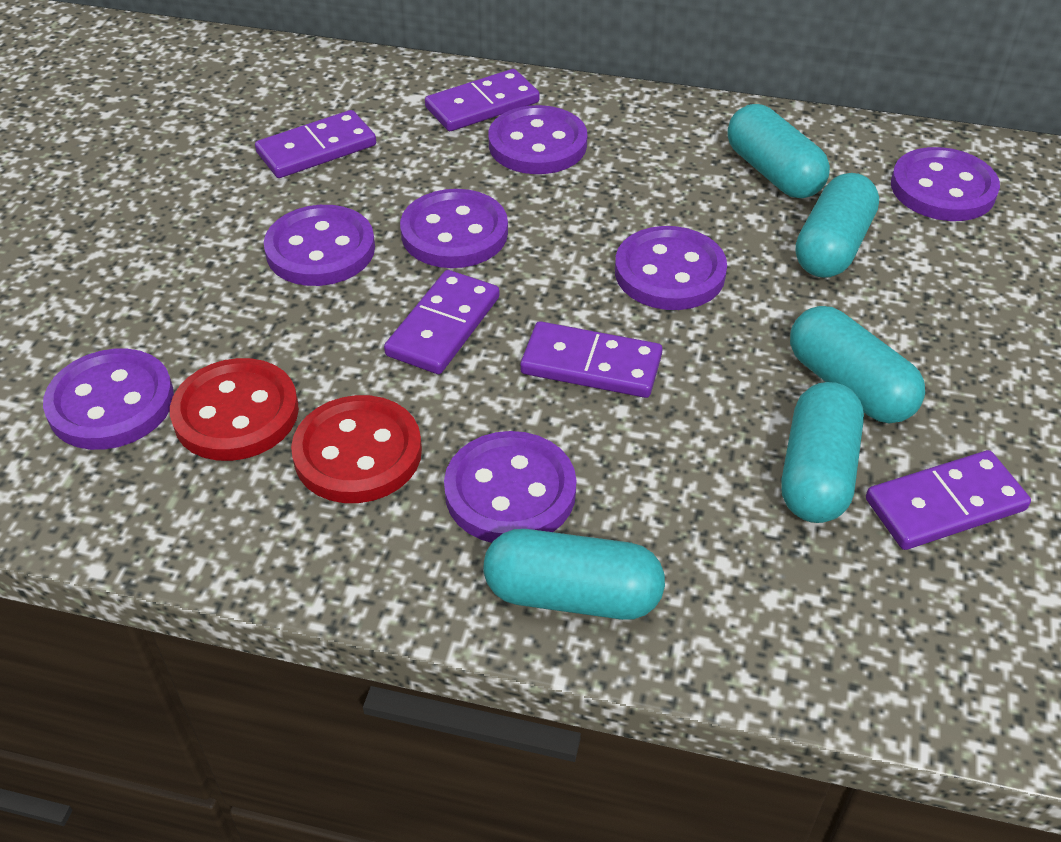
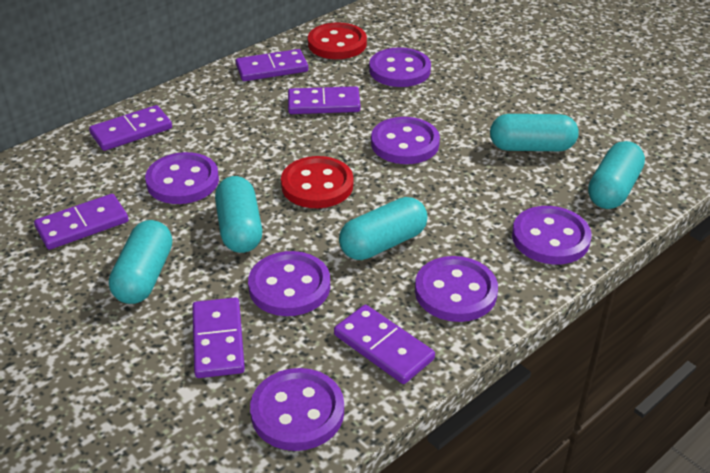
purple domino: 5 -> 6

